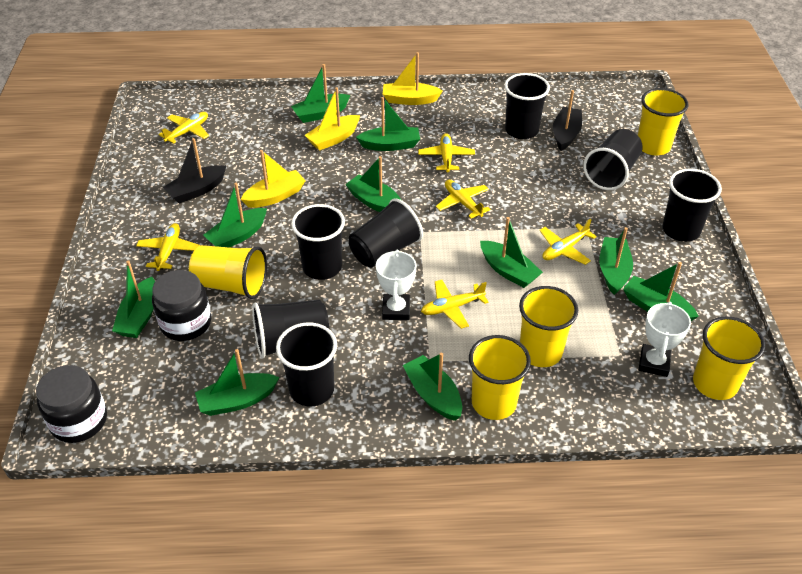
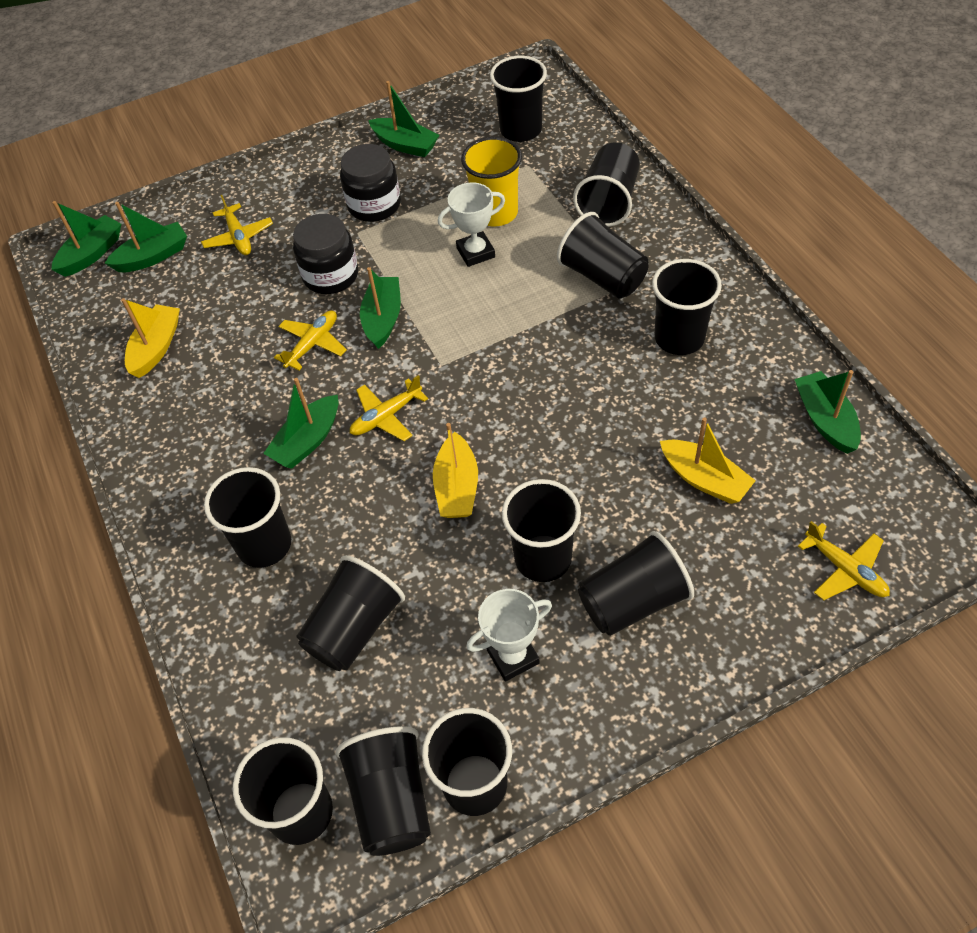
black boat: 2 -> 0
black cup: 7 -> 11
green boat: 10 -> 6
yellow cup: 5 -> 1
yellow plane: 6 -> 4

